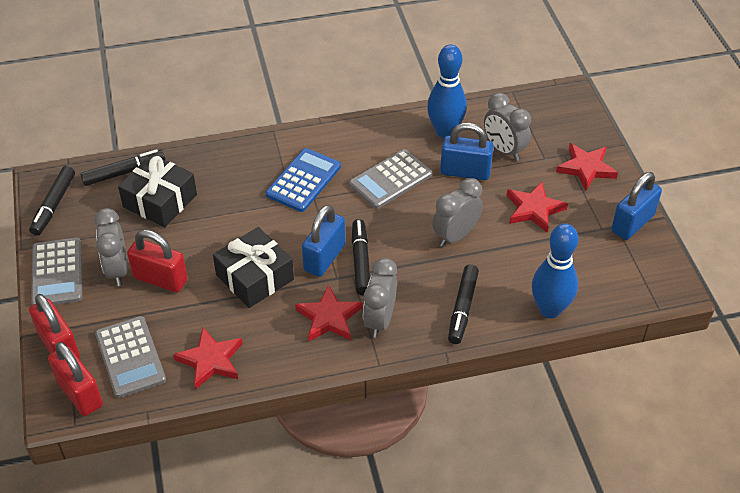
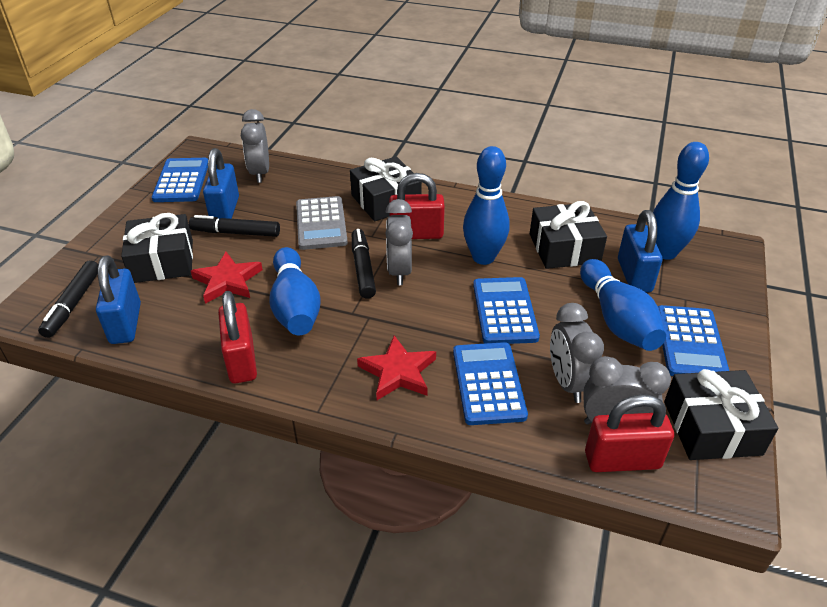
black gift: 2 -> 4
black marker: 4 -> 3
blue bowling pin: 2 -> 4
blue calculator: 1 -> 4
grey calculator: 3 -> 1
red star: 4 -> 2

